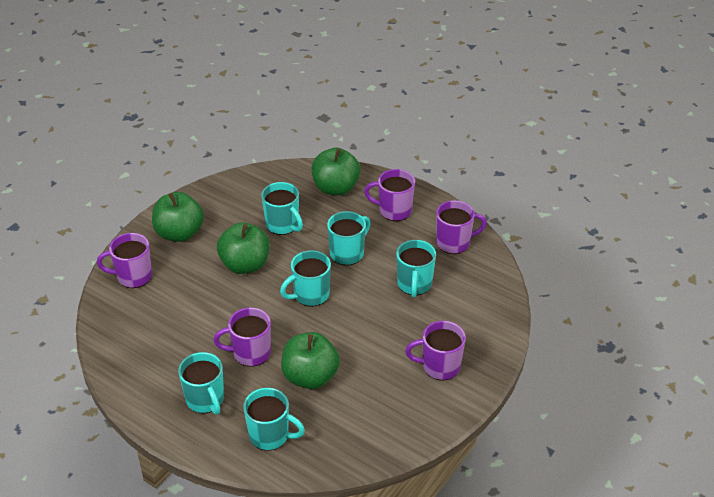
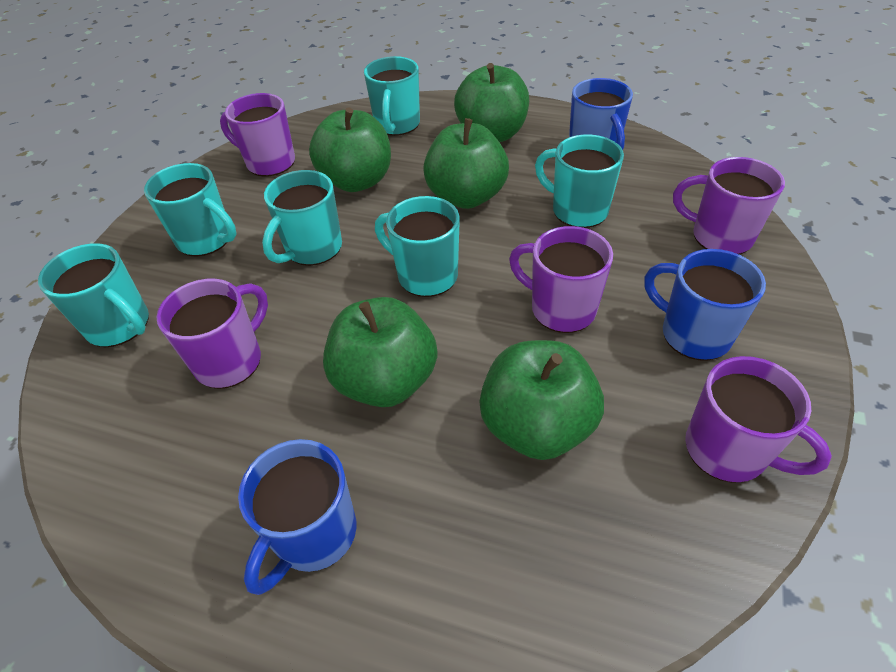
blue mug: 0 -> 3
green apple: 4 -> 5

